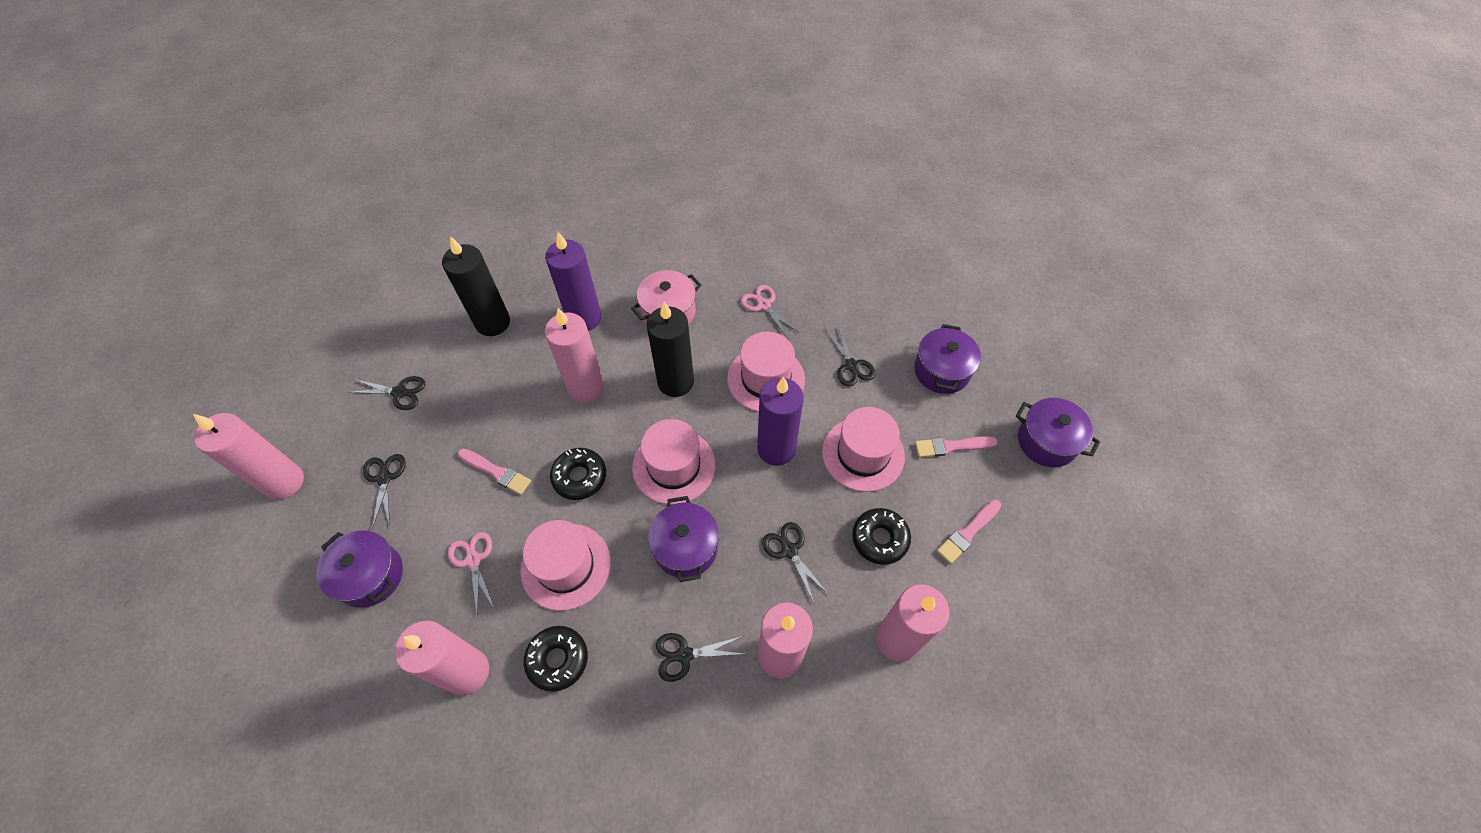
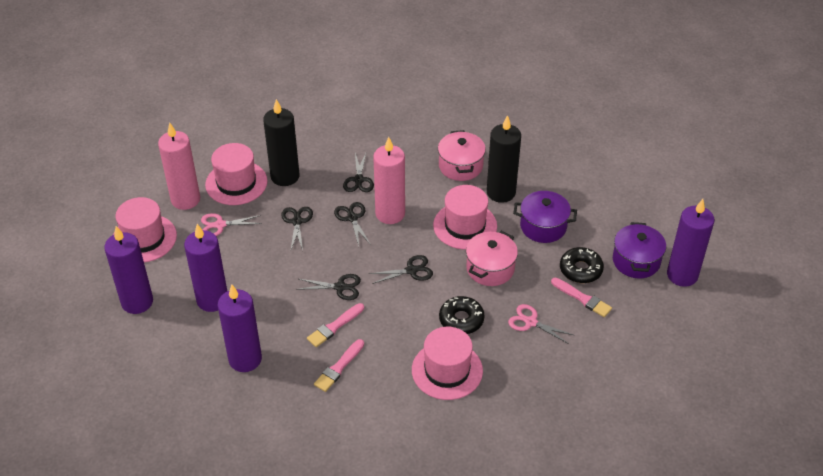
black donut: 3 -> 2
pink candle: 5 -> 2
pink pot: 1 -> 2
purple candle: 2 -> 4
purple pot: 4 -> 2

